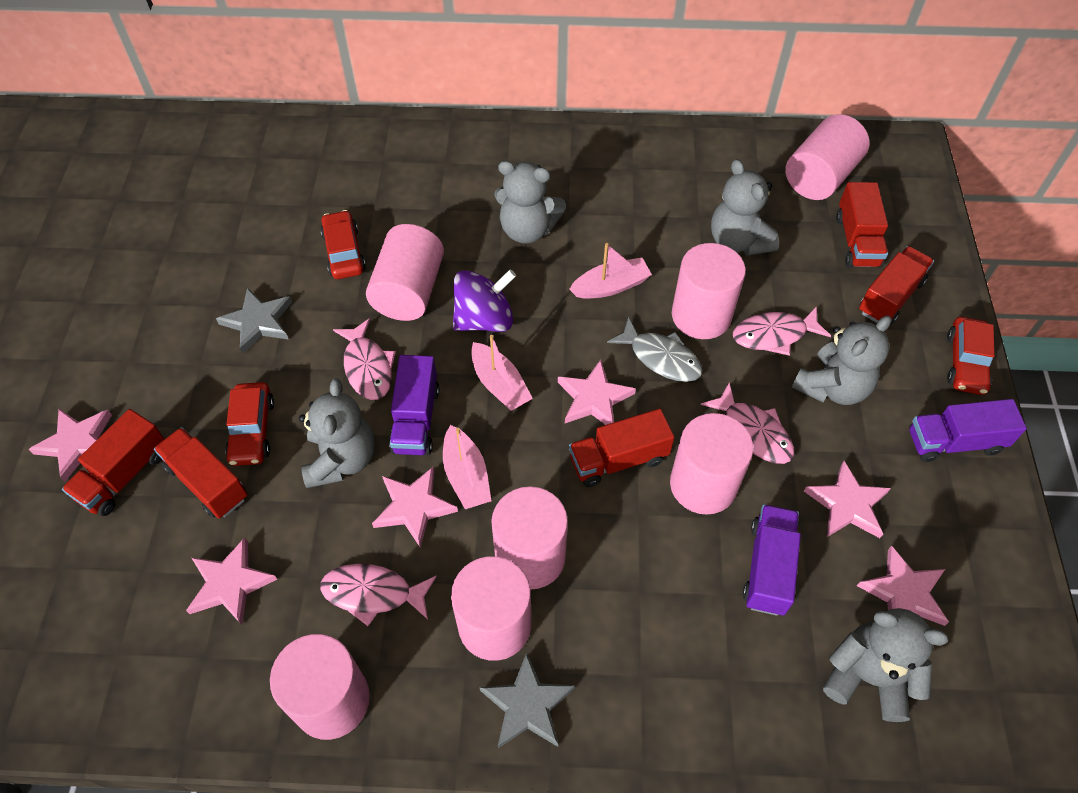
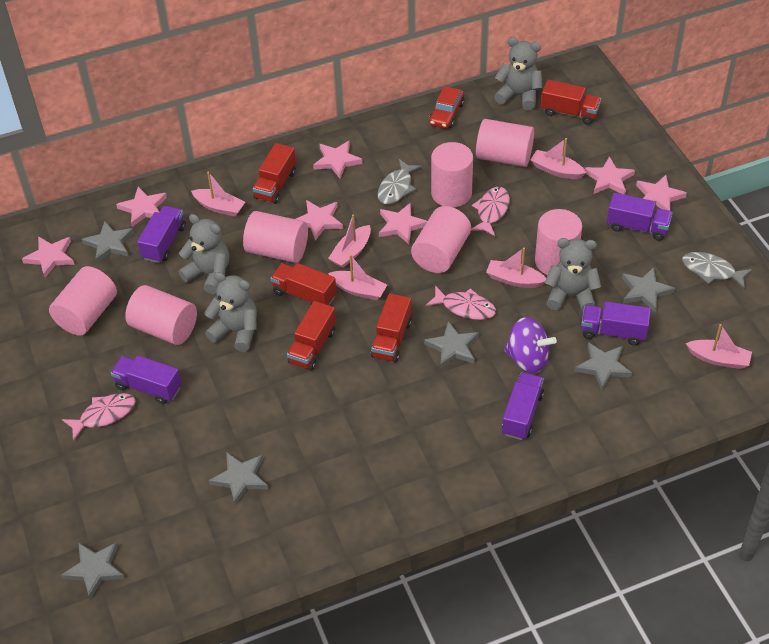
grey fish: 1 -> 2
grey star: 2 -> 6
grey teddy bear: 5 -> 4
pink boat: 3 -> 6
pink fish: 4 -> 3
pink star: 6 -> 7
purple truck: 3 -> 5
red car: 3 -> 1

